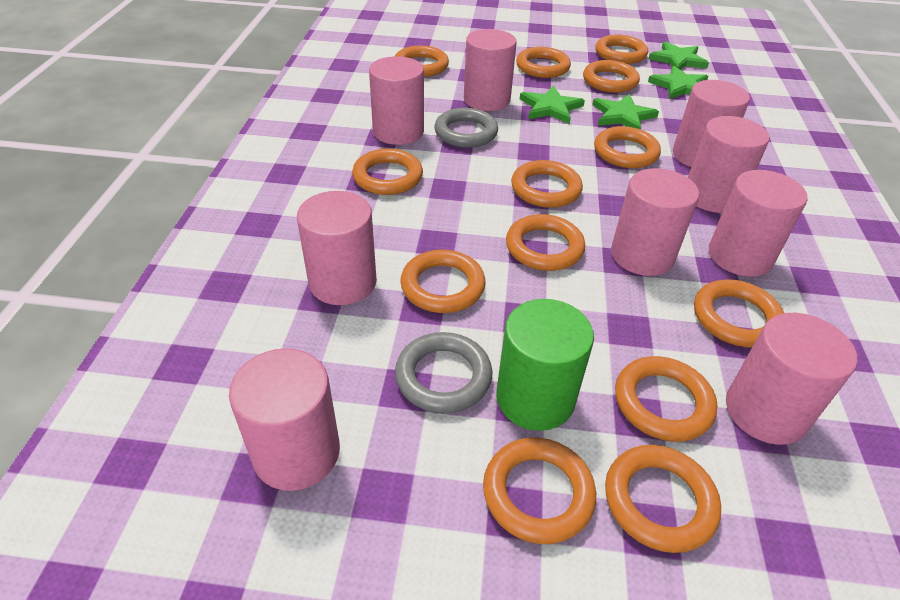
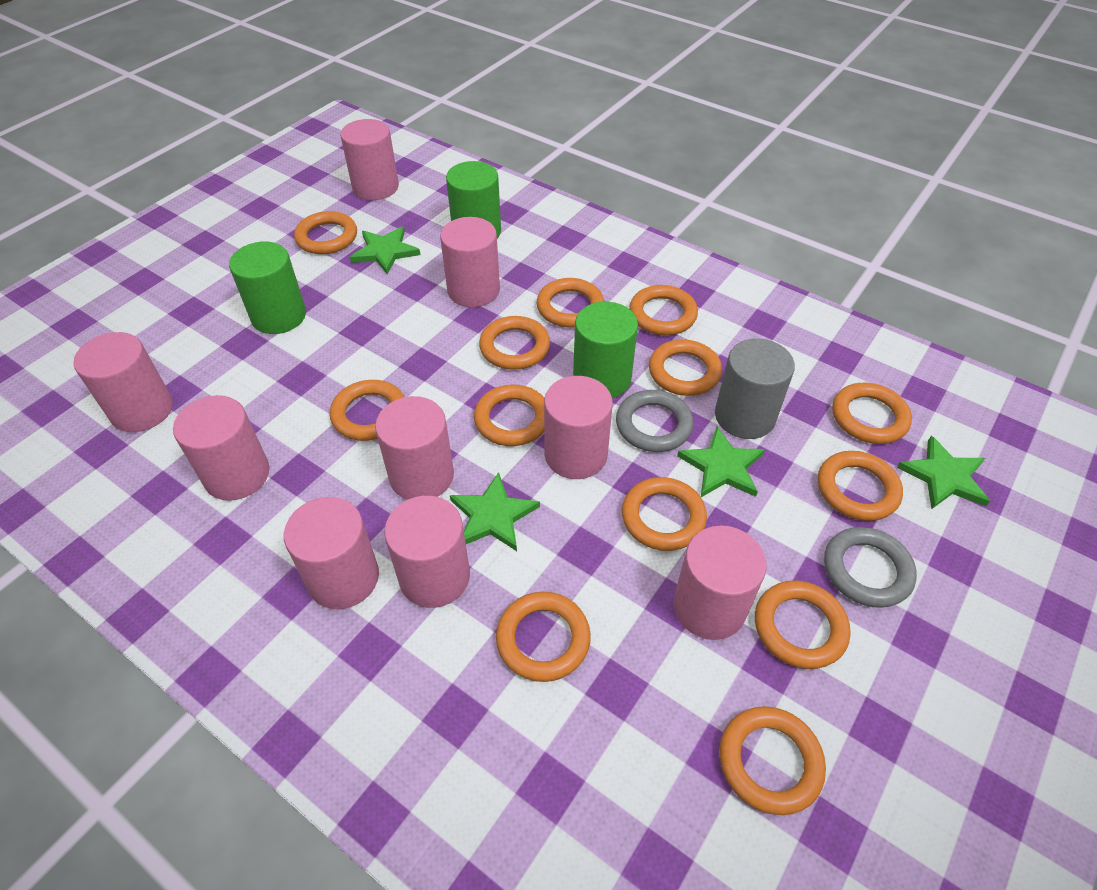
green cylinder: 1 -> 3
grey cylinder: 0 -> 1

